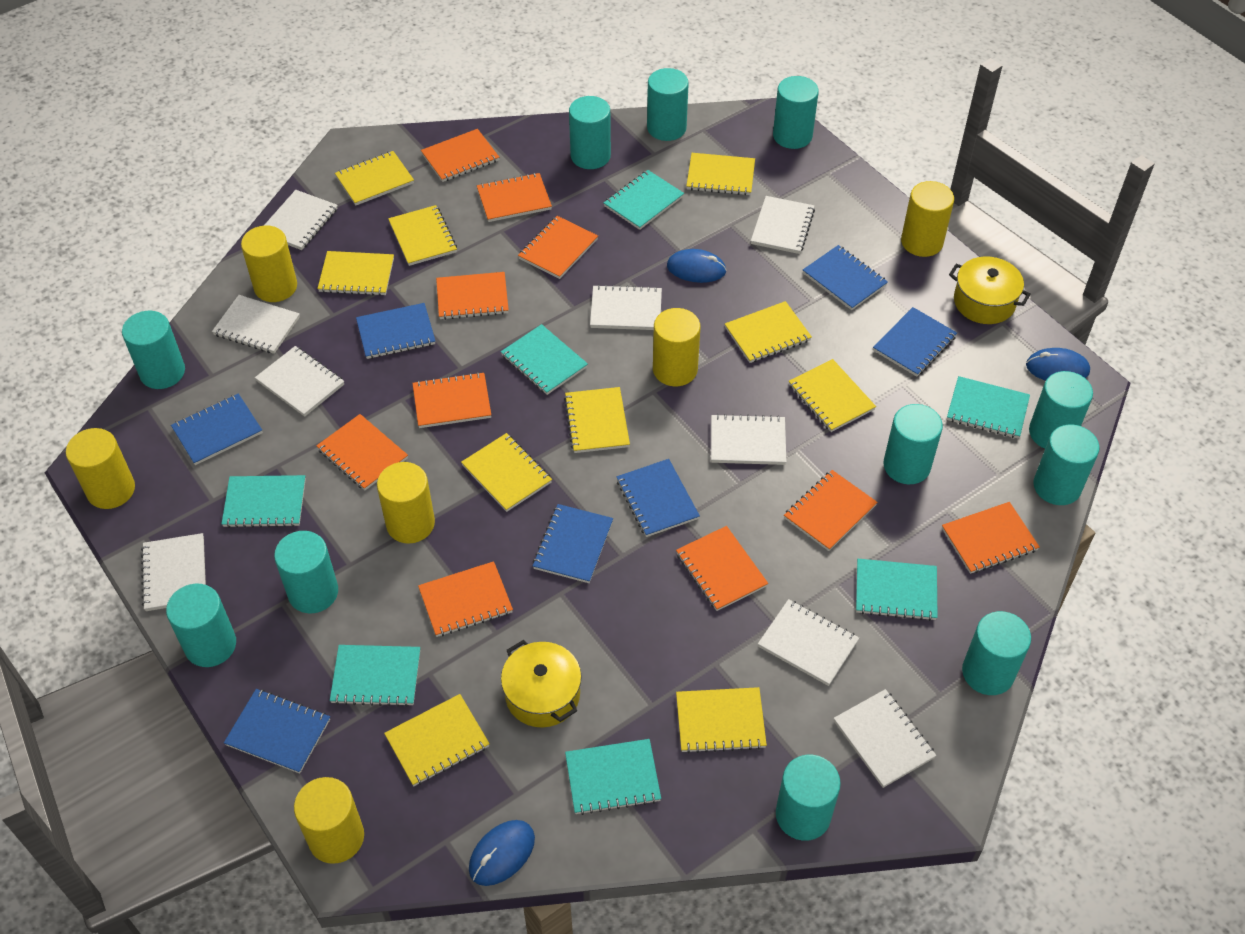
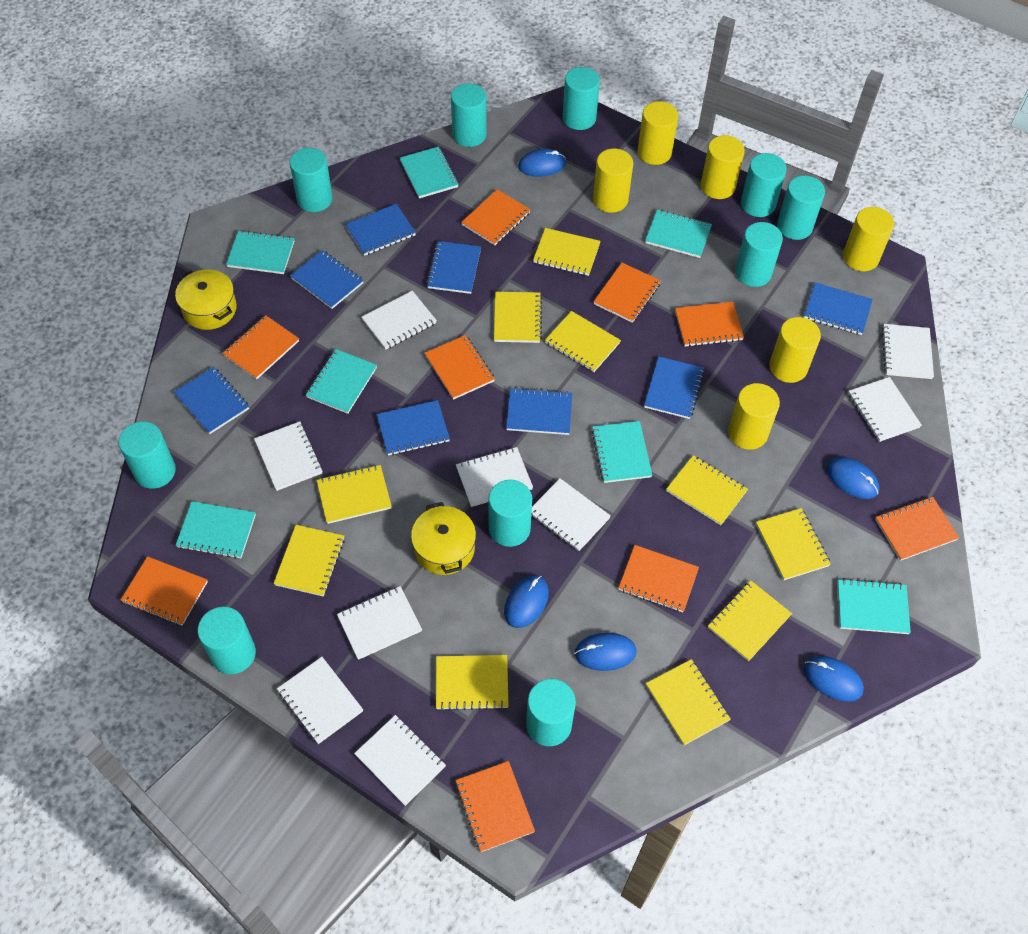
blue mouse: 3 -> 5
blue notebook: 7 -> 8
orange notebook: 10 -> 9
turquoise cylinder: 11 -> 10

